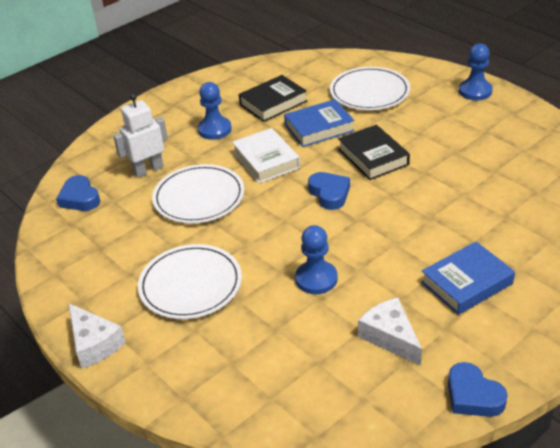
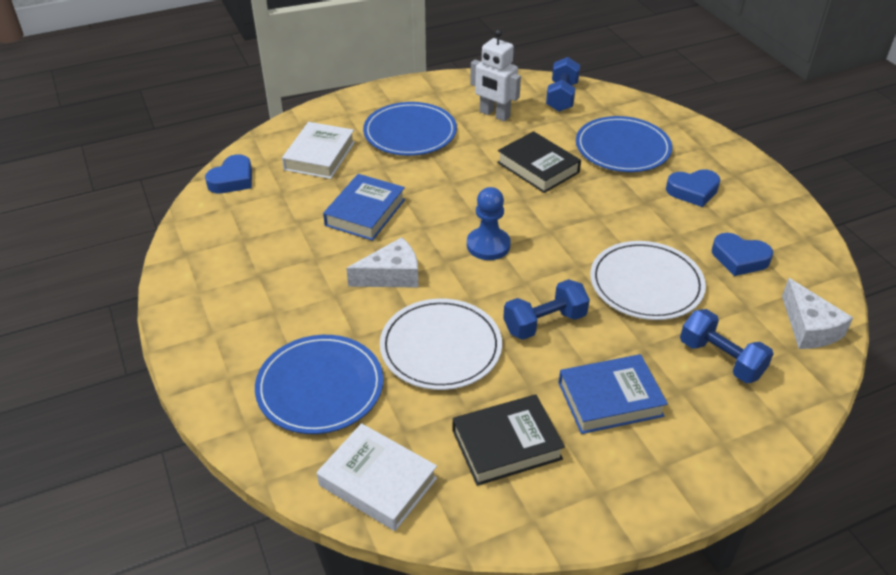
blue dumbbell: 0 -> 3
blue pawn: 3 -> 1
blue plate: 0 -> 3
white book: 1 -> 2
white plate: 3 -> 2

